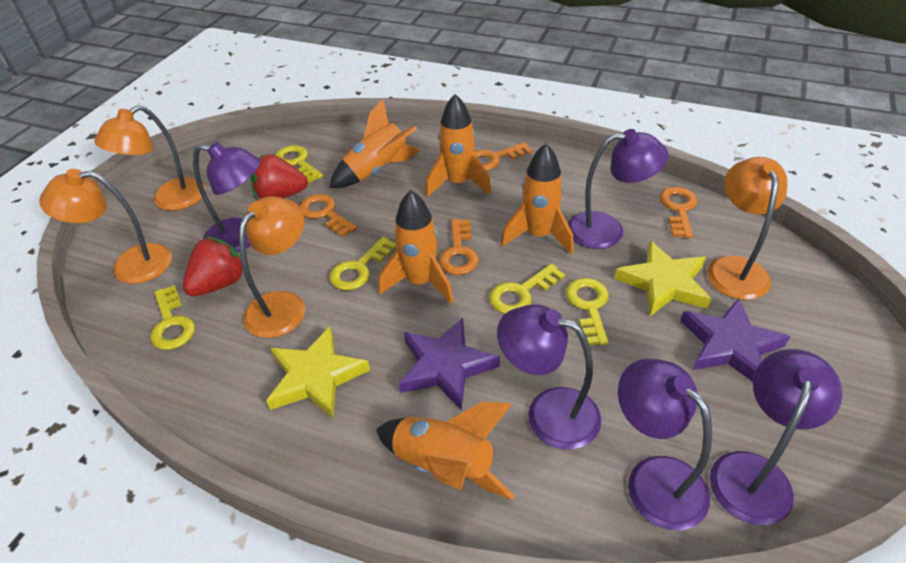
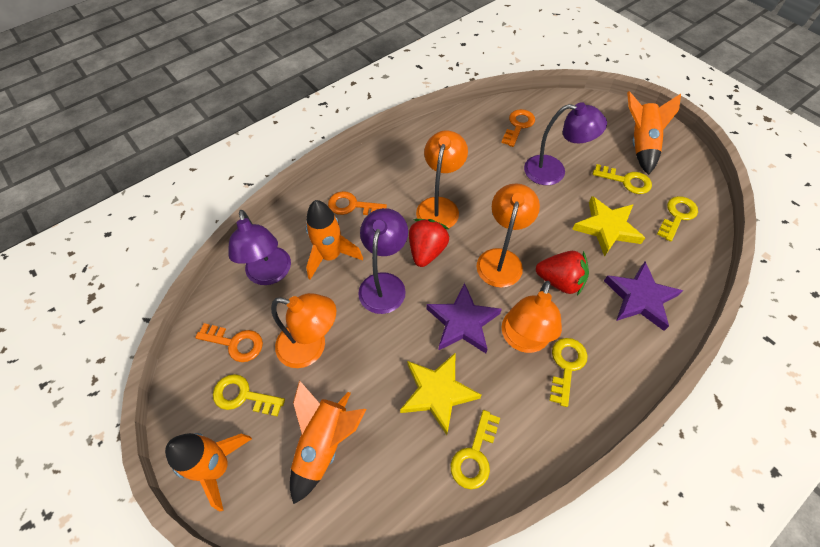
orange key: 4 -> 3
orange rocket: 5 -> 4
purple lamp: 5 -> 3

